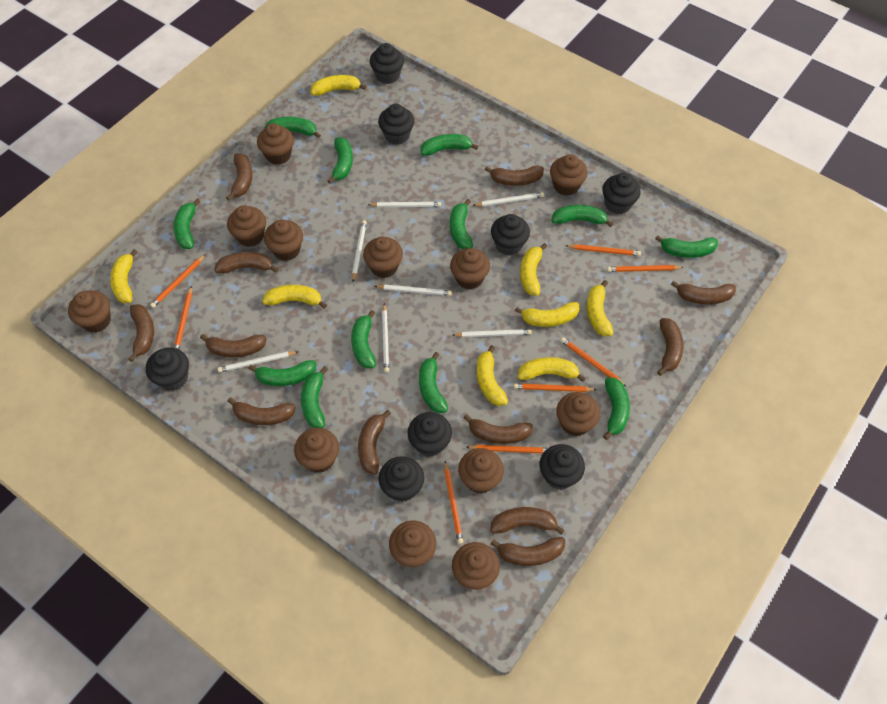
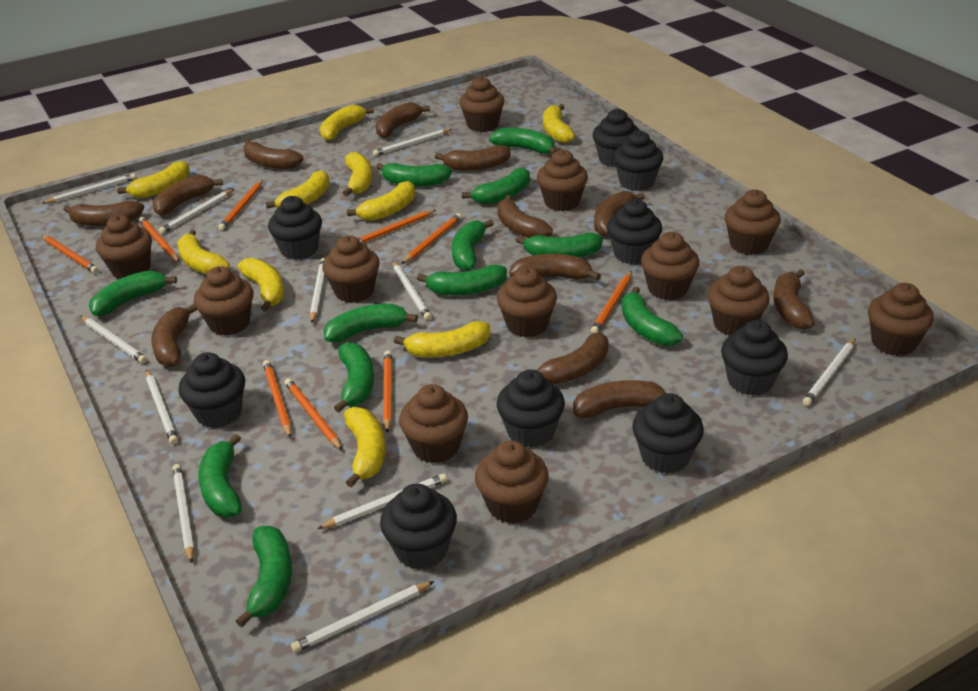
black cupcake: 8 -> 9
orange pencil: 8 -> 9
white pencil: 7 -> 11
yellow banana: 8 -> 10

